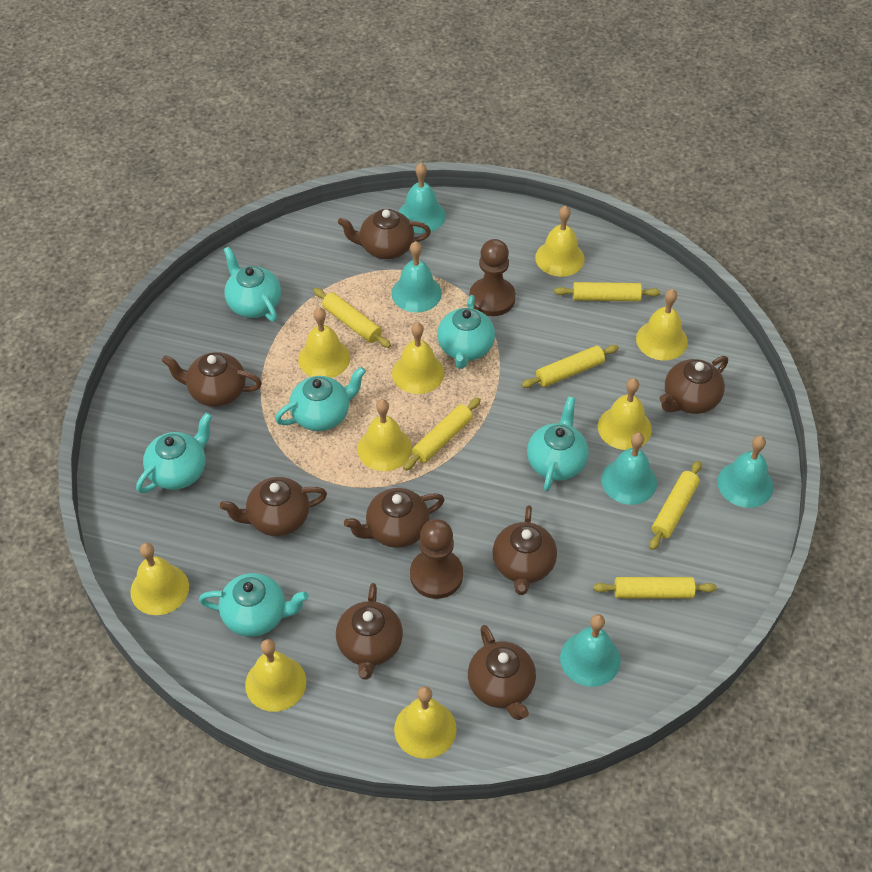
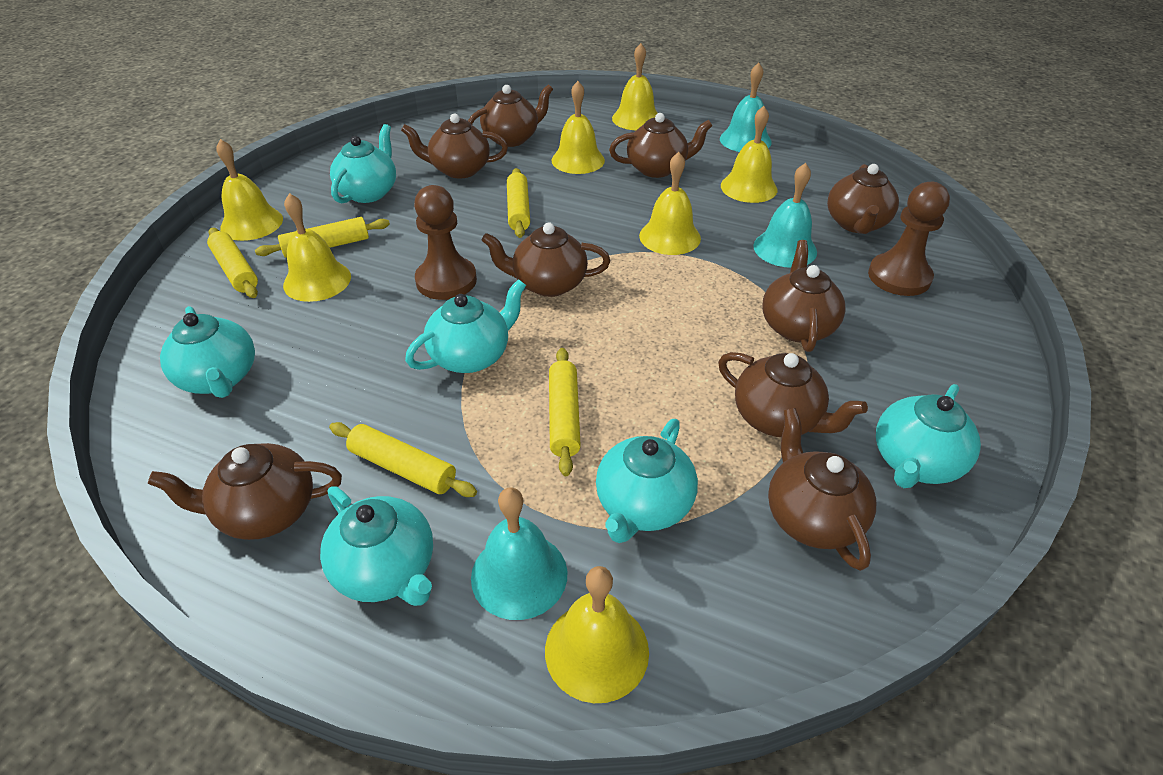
brown teapot: 8 -> 9
turquoise bell: 5 -> 3
yellow bell: 9 -> 7
yellow rolling pin: 6 -> 5

